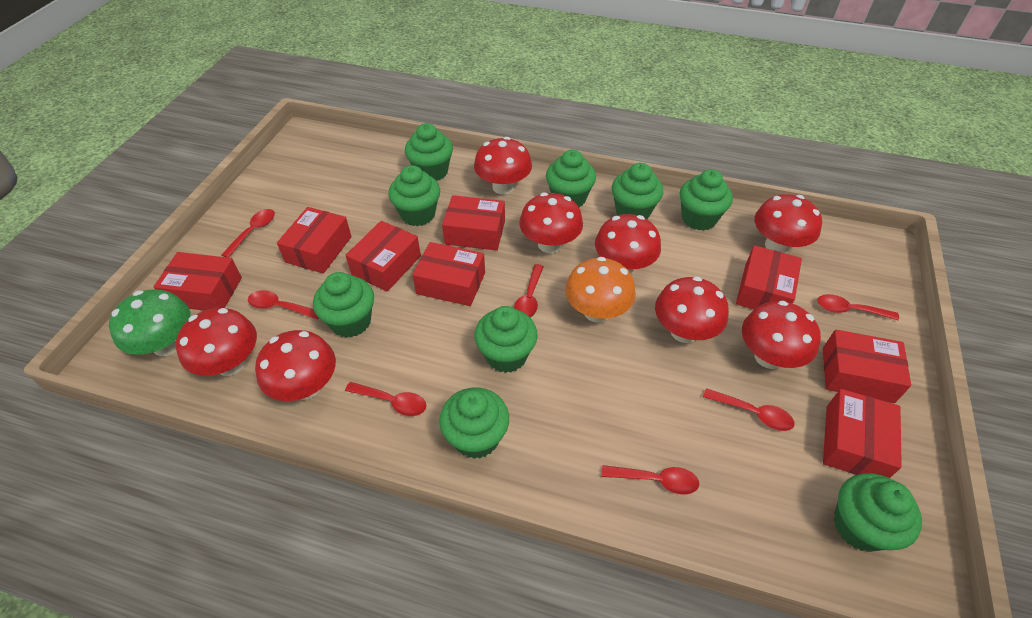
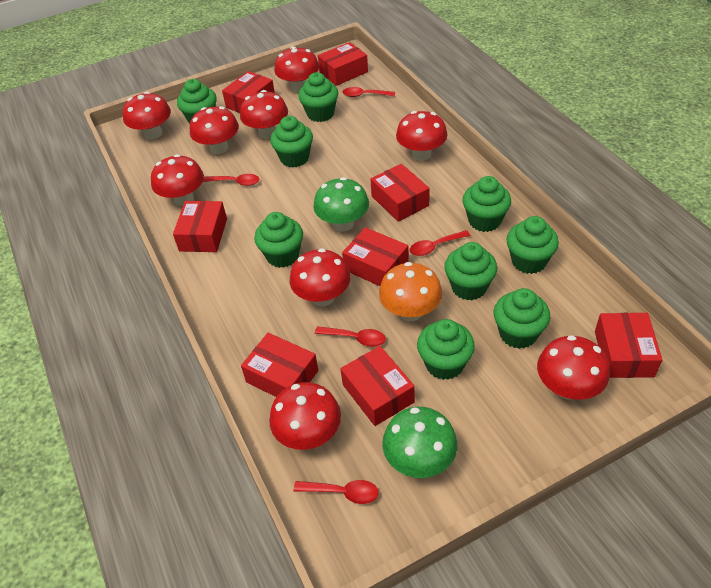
green mushroom: 1 -> 2
red mushroom: 8 -> 9
red spoon: 7 -> 5

